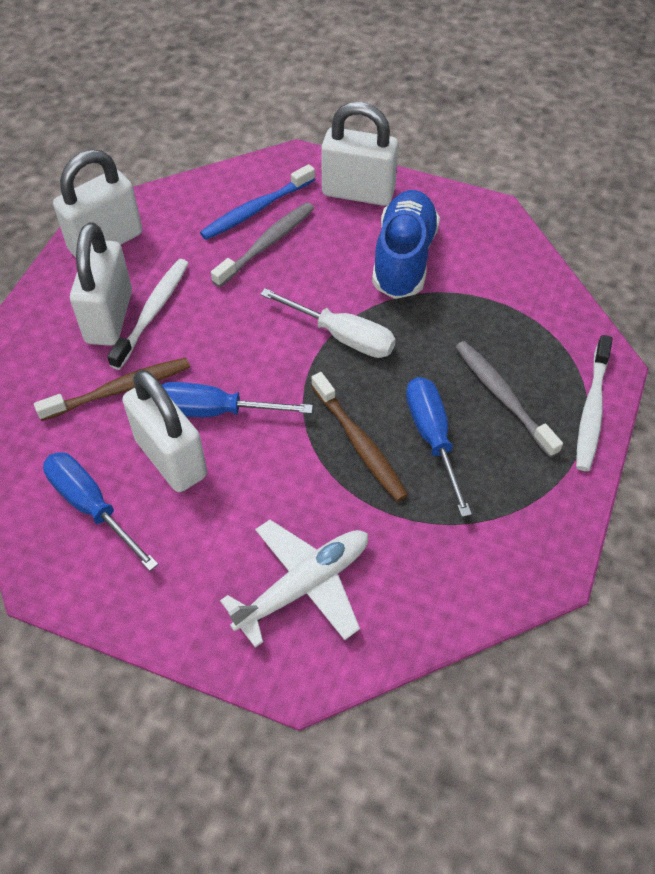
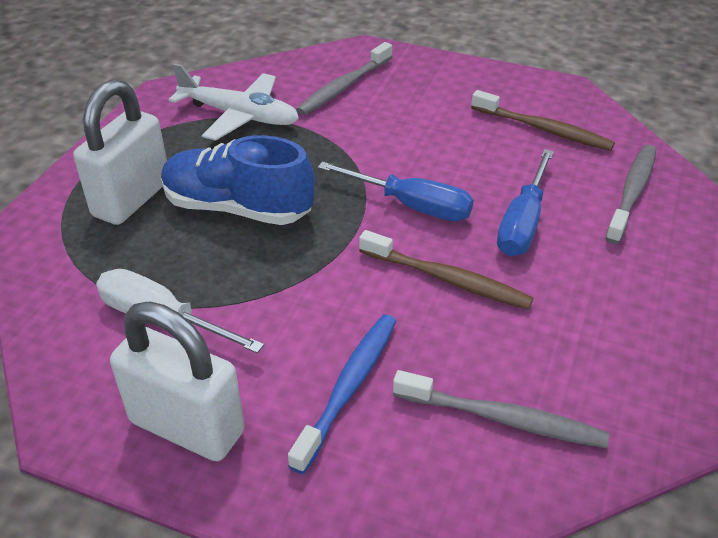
blue screwdriver: 3 -> 2
grey toothbrush: 2 -> 3
white padlock: 4 -> 2
white toothbrush: 2 -> 0

